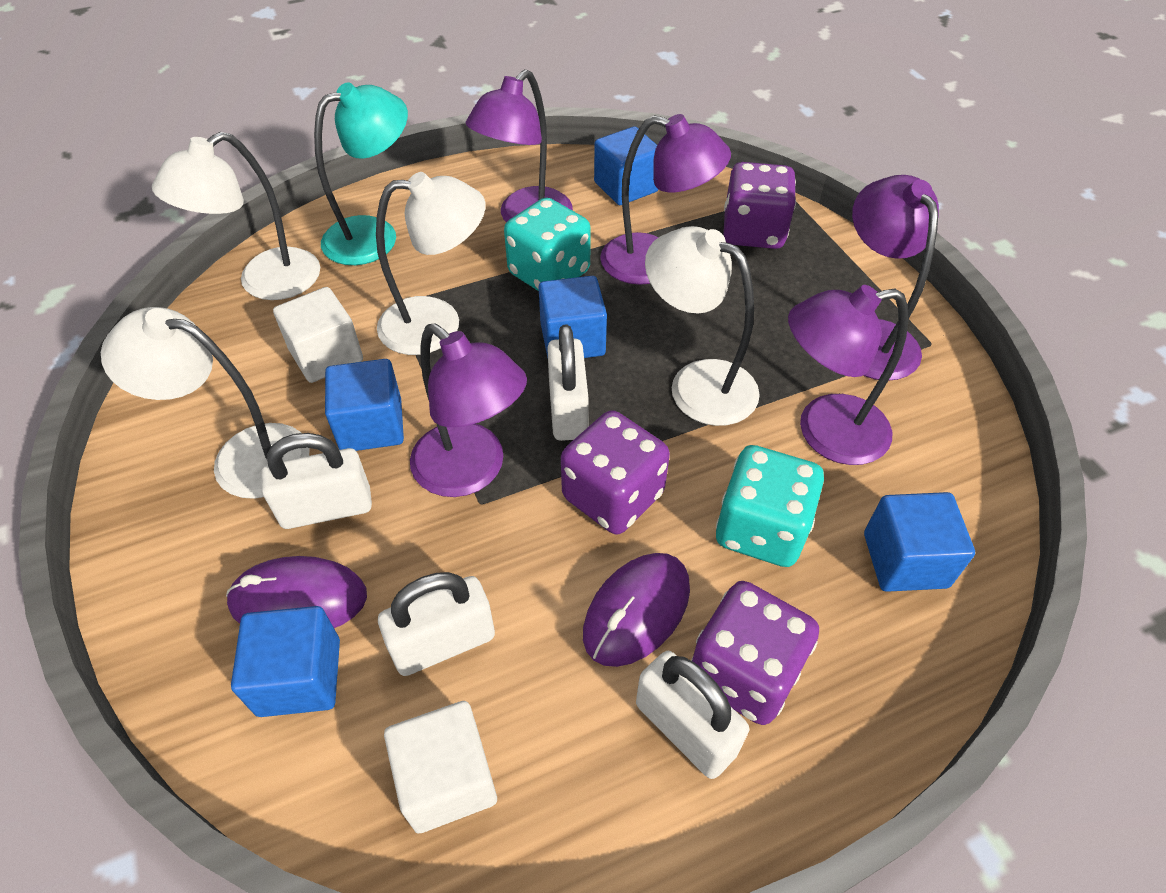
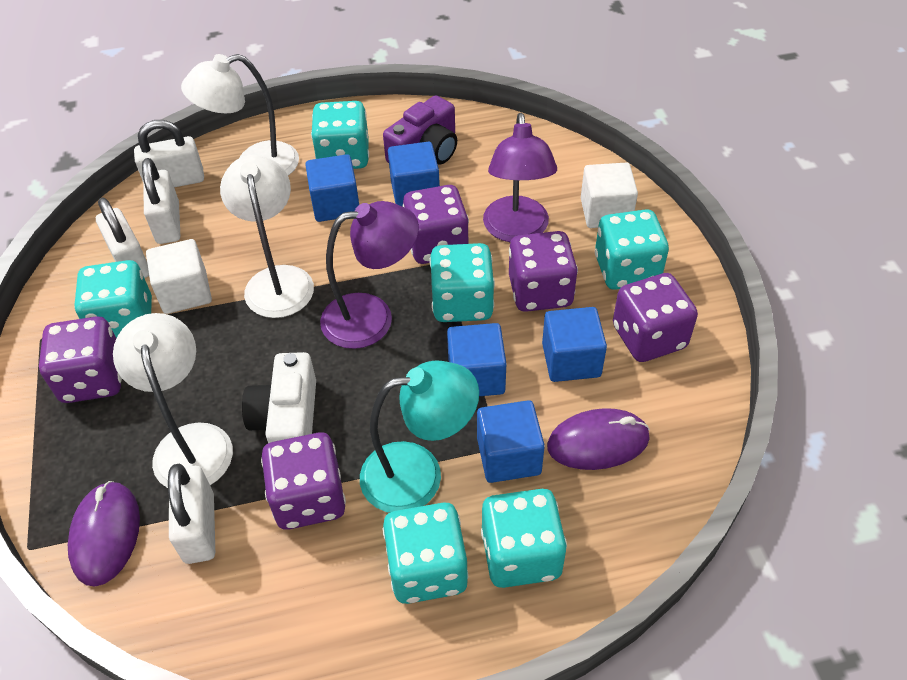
purple camera: 0 -> 1
purple dice: 3 -> 5
purple lamp: 5 -> 2
turquoise dice: 2 -> 6
white camera: 0 -> 1
white lamp: 4 -> 3

